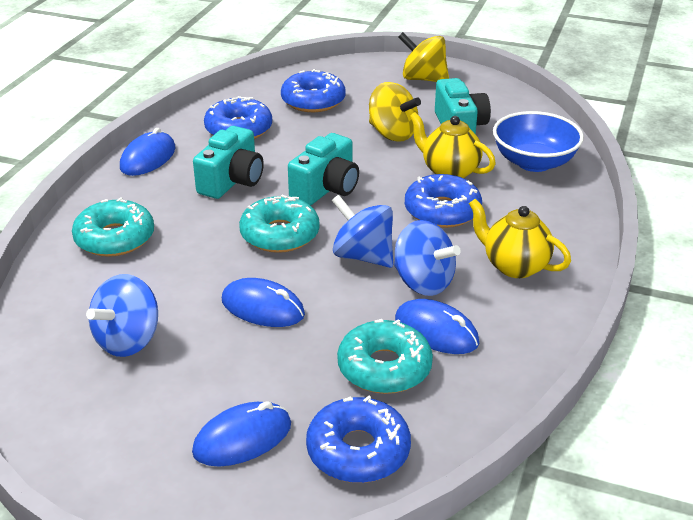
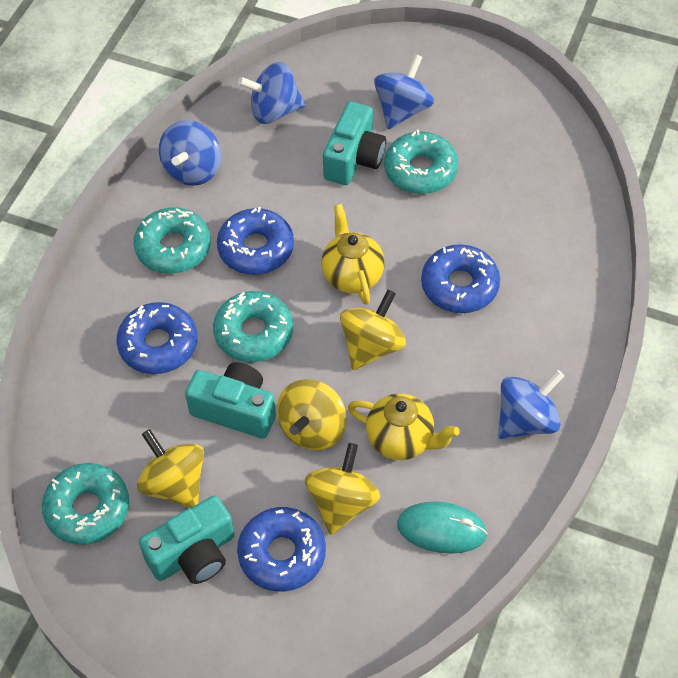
blue bowl: 1 -> 0
blue mouse: 4 -> 0
blue spinning top: 3 -> 4
turquoise donut: 3 -> 4
turquoise mouse: 0 -> 1
yellow spinning top: 2 -> 4

